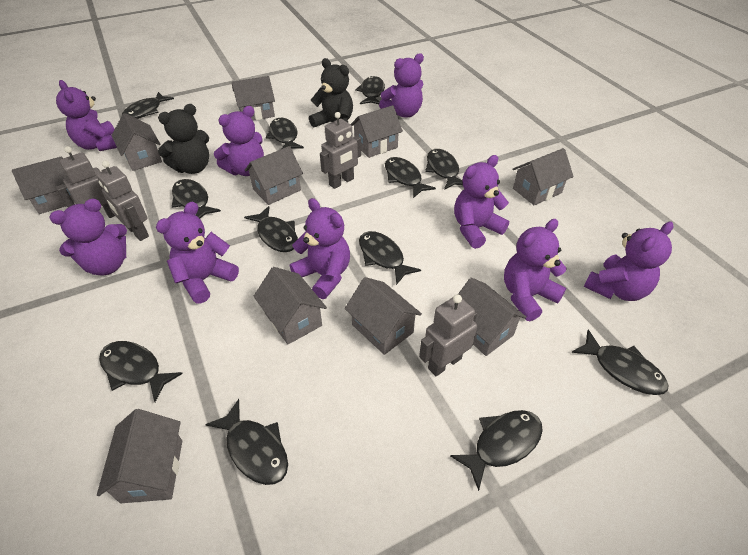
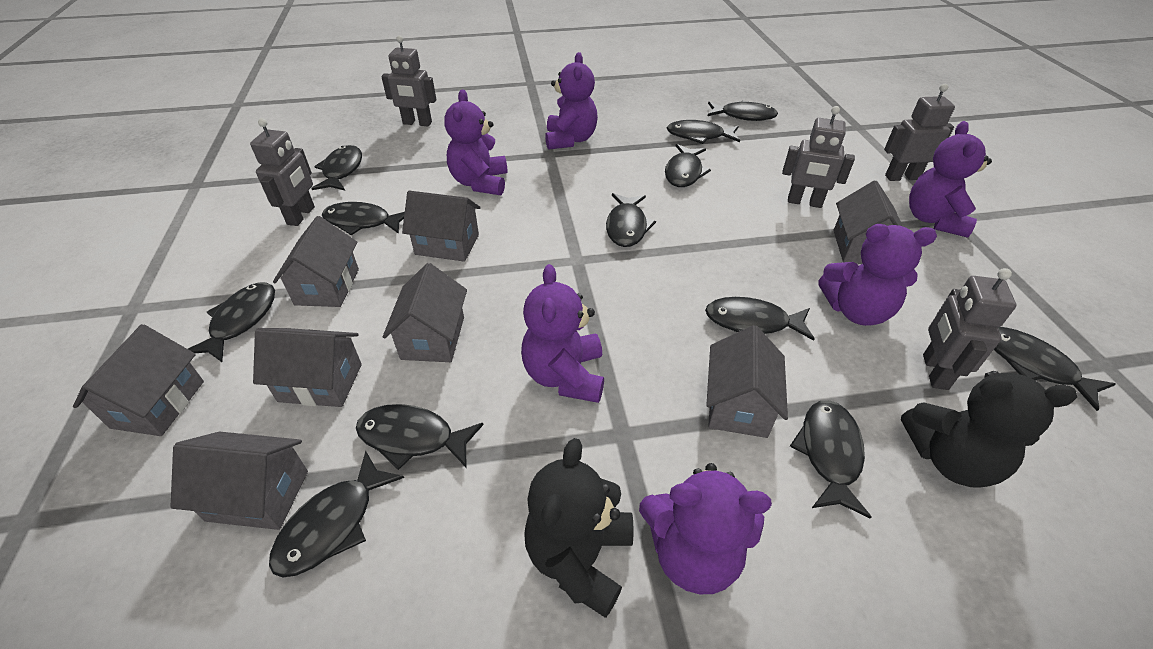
grey house: 10 -> 8
grey robot: 4 -> 5
purple teddy bear: 9 -> 6

